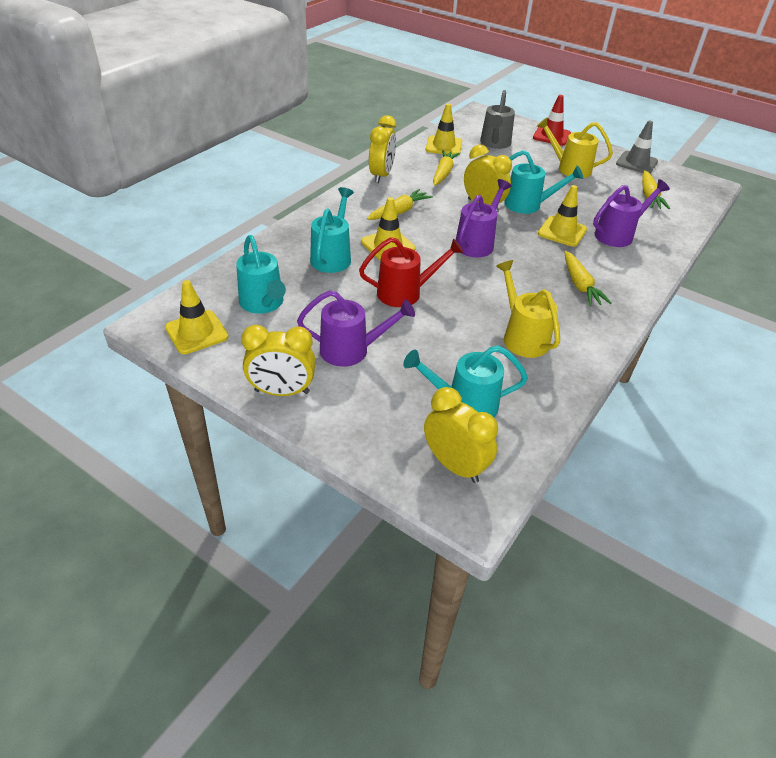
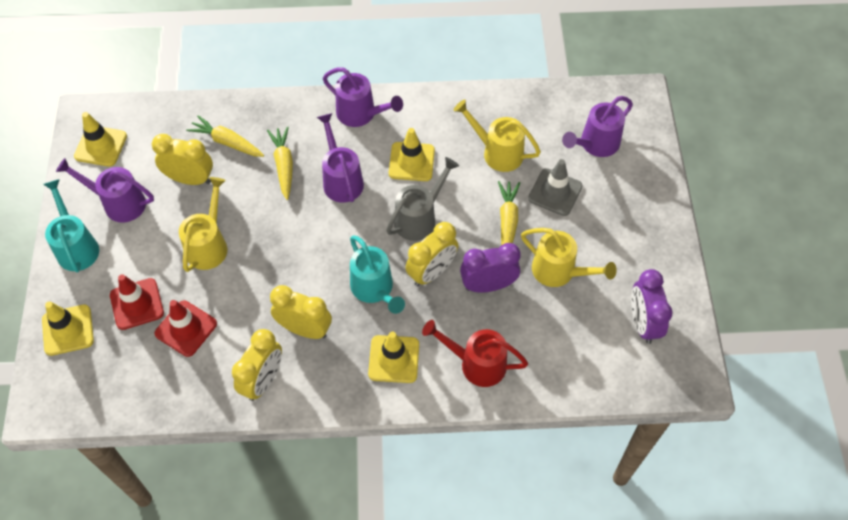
purple clock: 0 -> 2
purple watering can: 3 -> 4
red traffic cone: 1 -> 2
turquoise watering can: 4 -> 2
yellow carrot: 4 -> 3
yellow watering can: 2 -> 3

